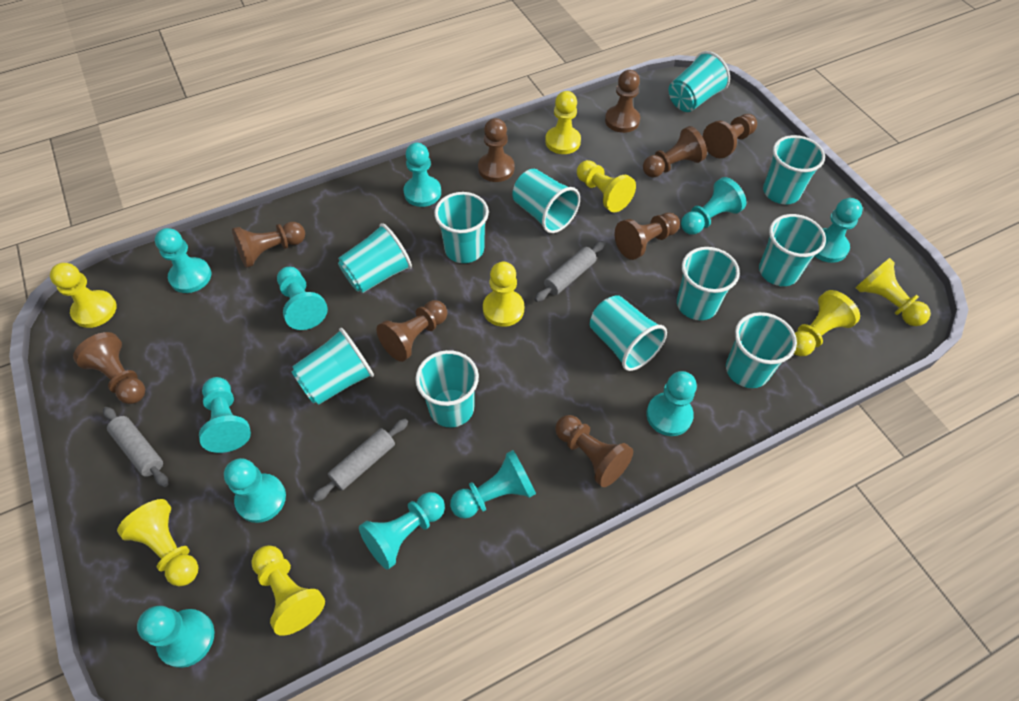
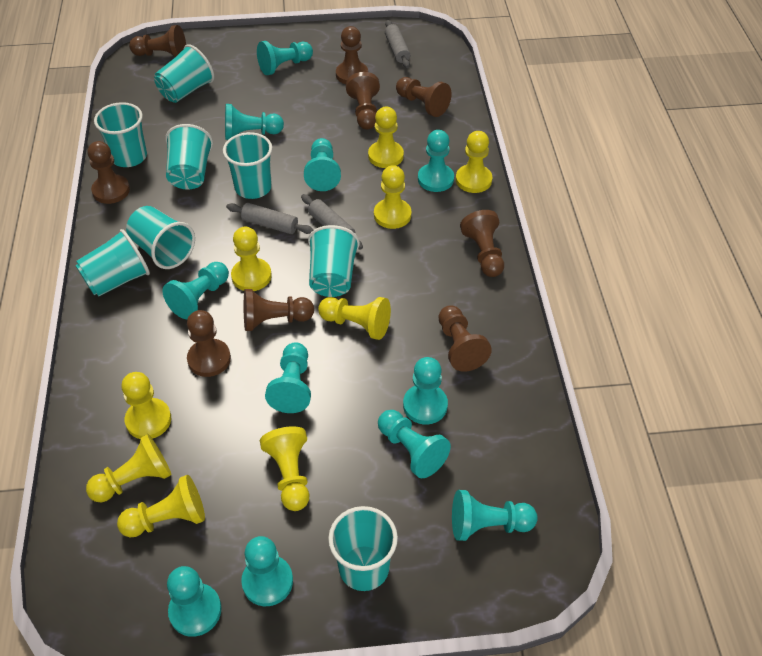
turquoise cup: 11 -> 8
yellow pawn: 8 -> 9

